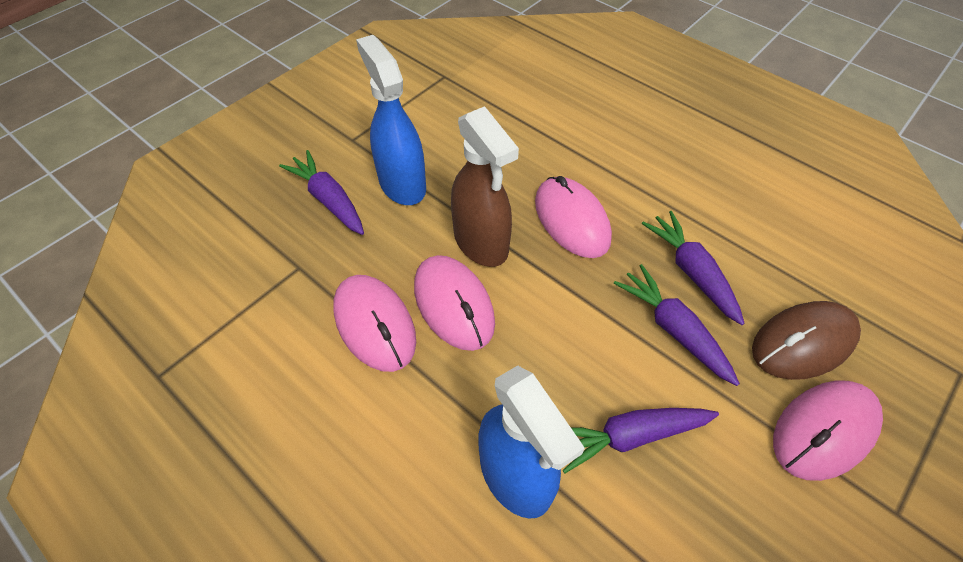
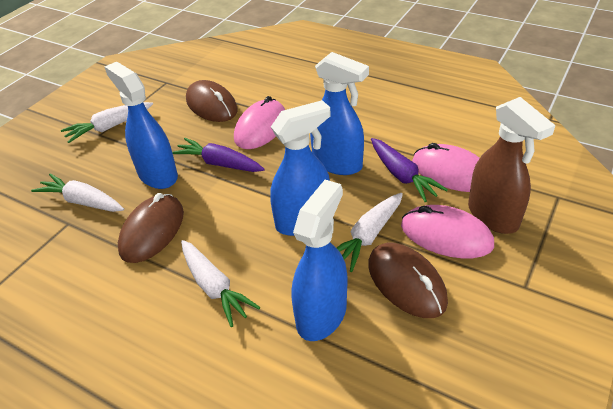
blue spray bottle: 2 -> 4
brown mouse: 1 -> 3
pink mouse: 4 -> 3
purple carrot: 4 -> 2
white carrot: 0 -> 4

